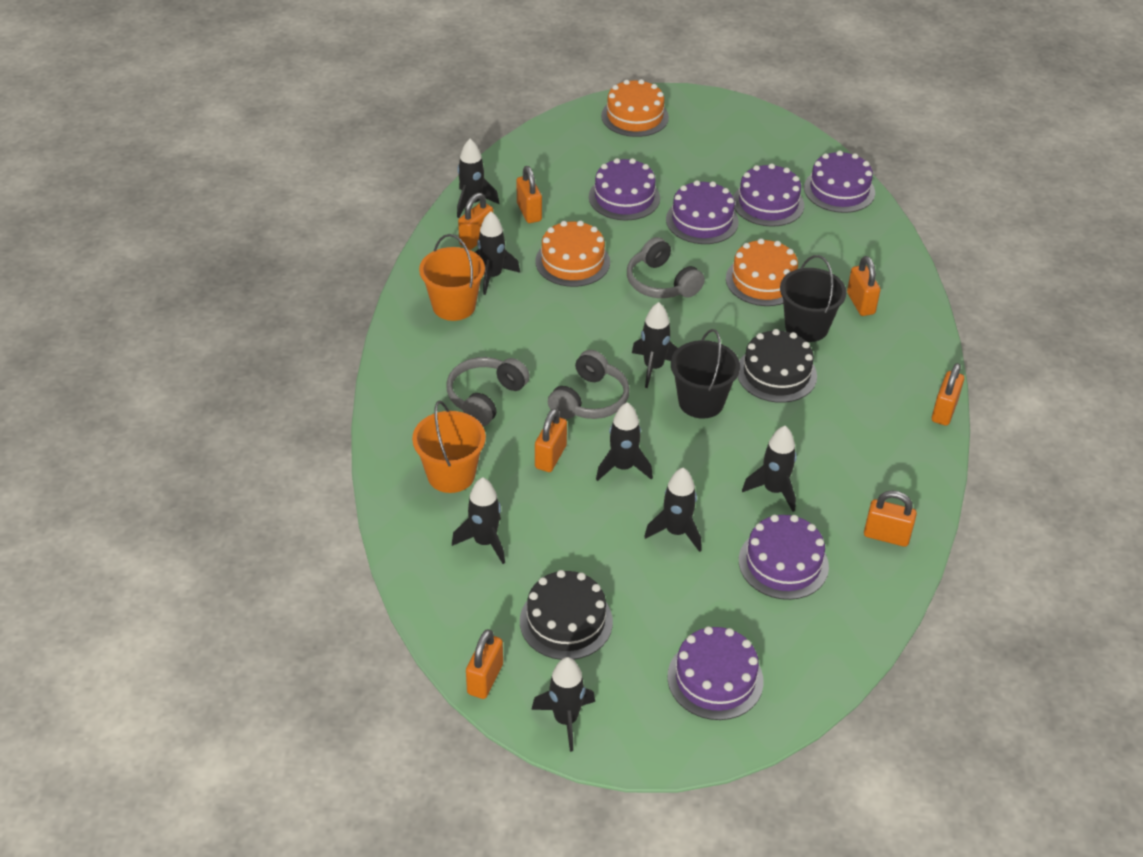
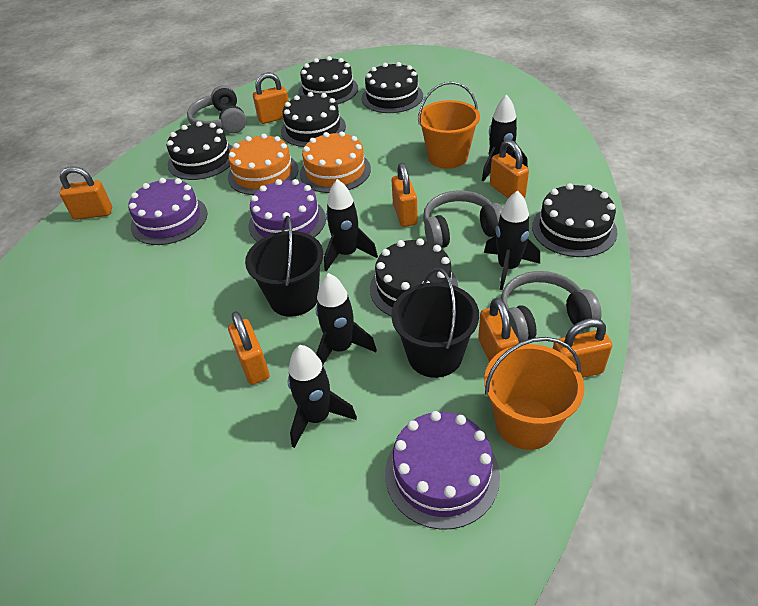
black cake: 2 -> 6
black rocket: 8 -> 5
orange cake: 3 -> 2
purple cake: 6 -> 3

